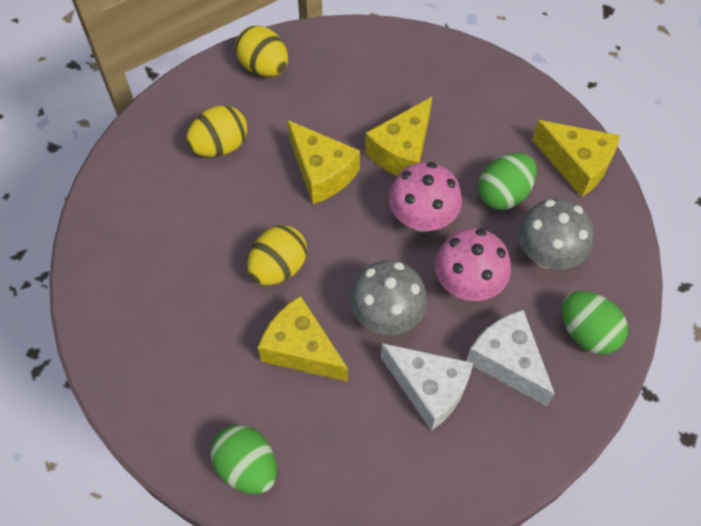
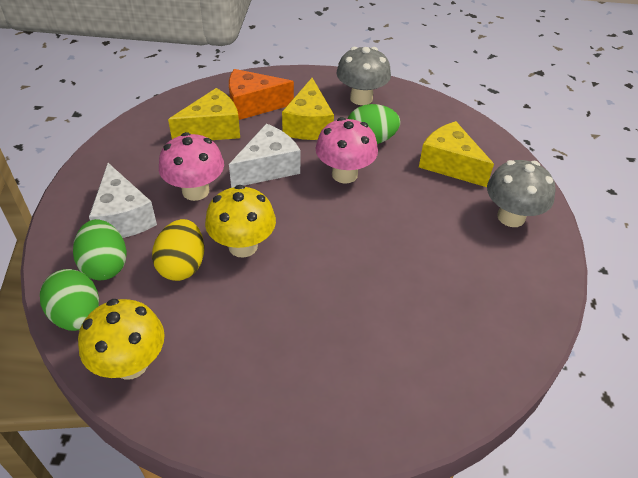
orange cheese: 0 -> 1
yellow cheese: 4 -> 3
yellow egg: 3 -> 1
yellow mushroom: 0 -> 2

